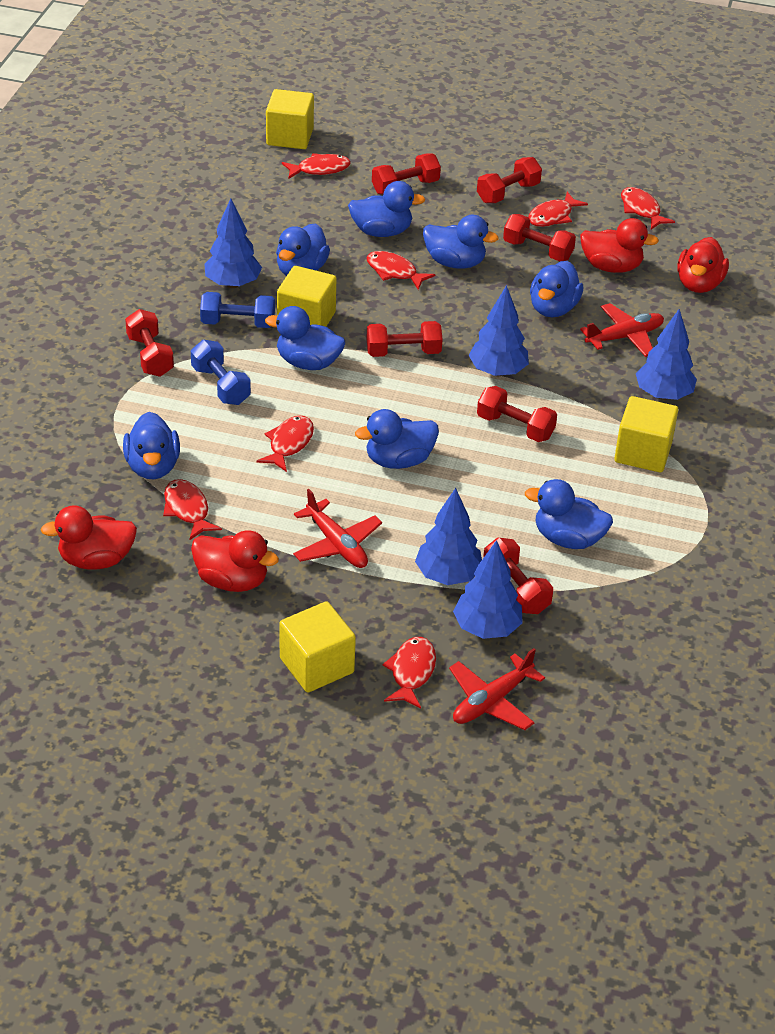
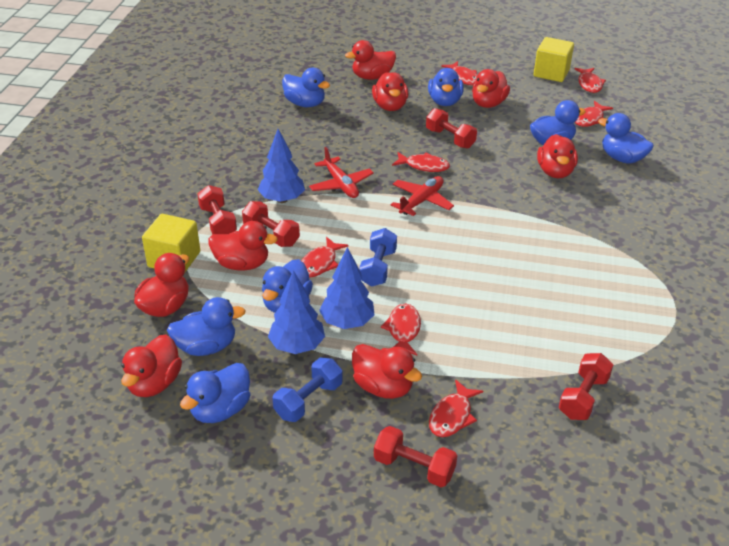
blue duck: 8 -> 7
blue tree: 5 -> 3
red duck: 4 -> 8
red dumbbell: 7 -> 5
red plane: 3 -> 2
yellow cube: 4 -> 2

